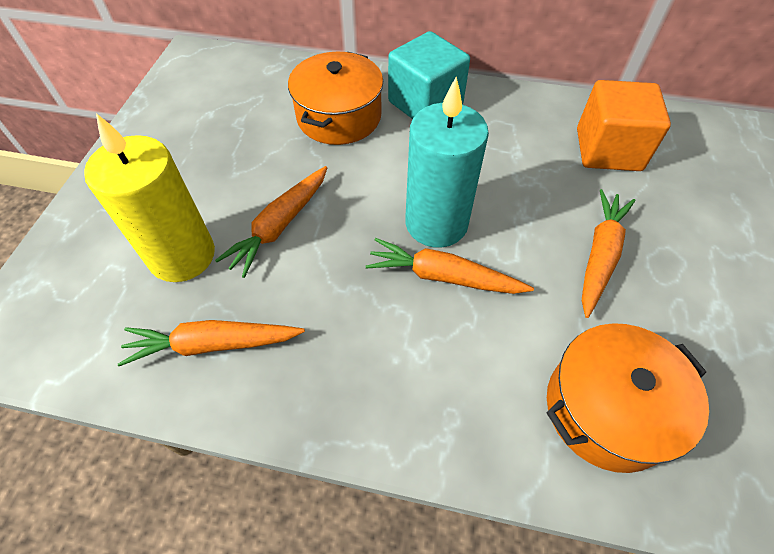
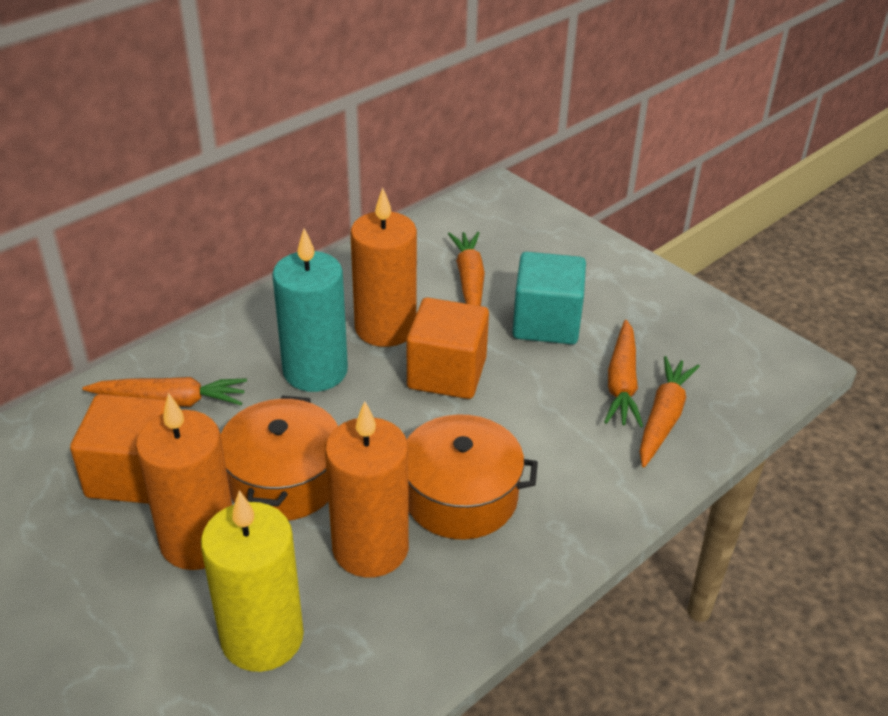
orange candle: 0 -> 3
orange cube: 1 -> 2

